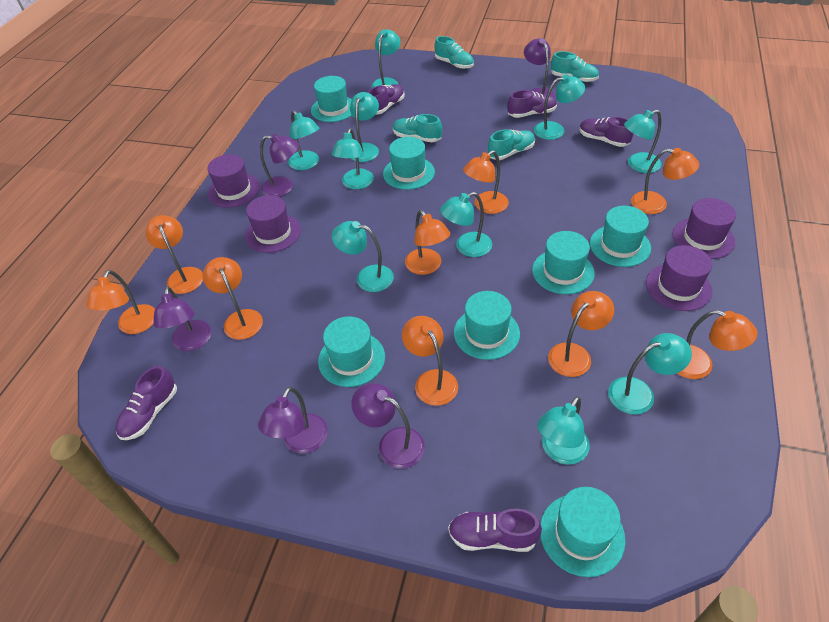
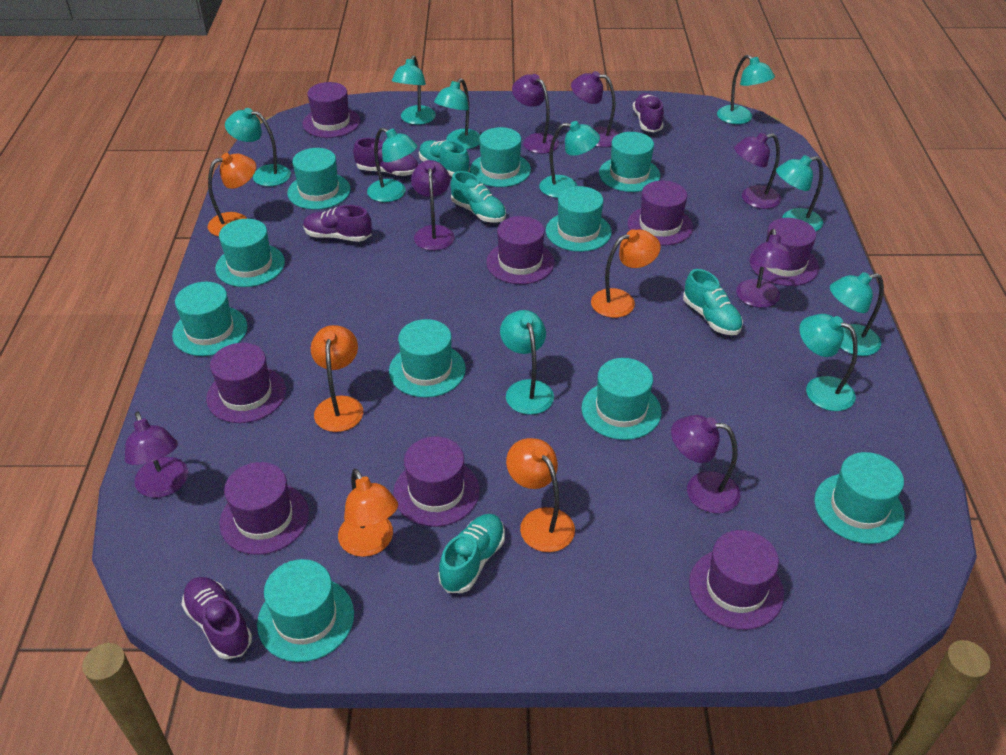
orange lamp: 9 -> 5
purple hat: 4 -> 8
purple lamp: 5 -> 7
purple shoe: 5 -> 4
turquoise hat: 7 -> 10

